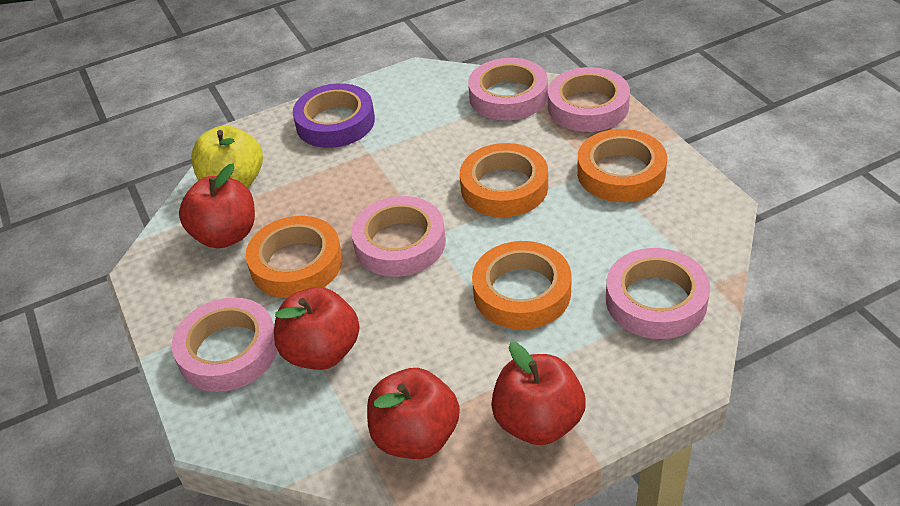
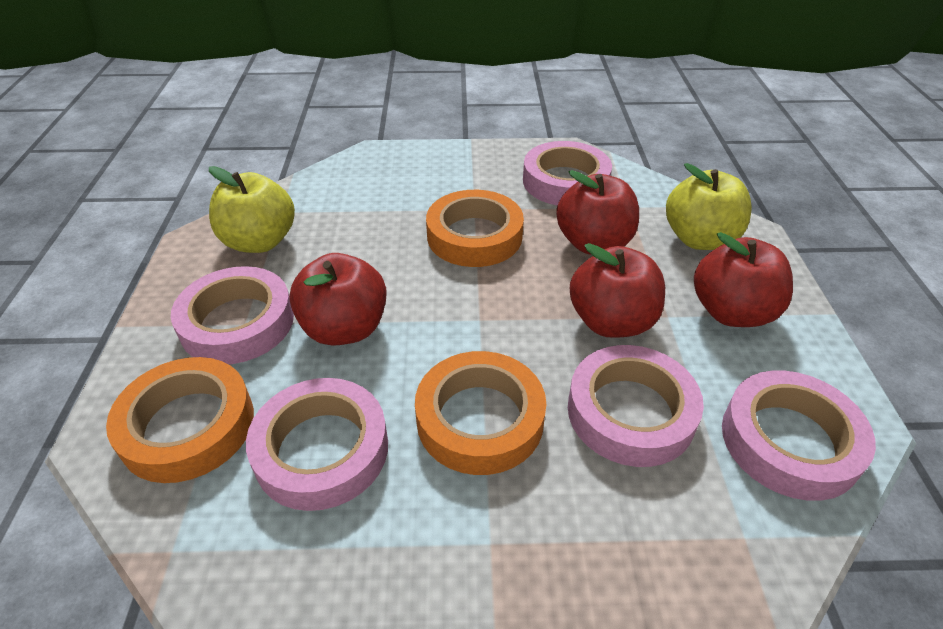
orange tape: 4 -> 3
purple tape: 1 -> 0
yellow apple: 1 -> 2

